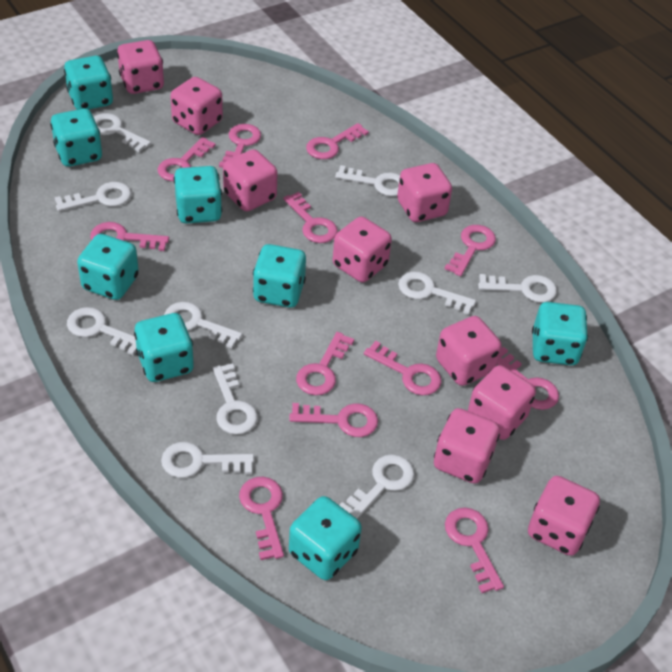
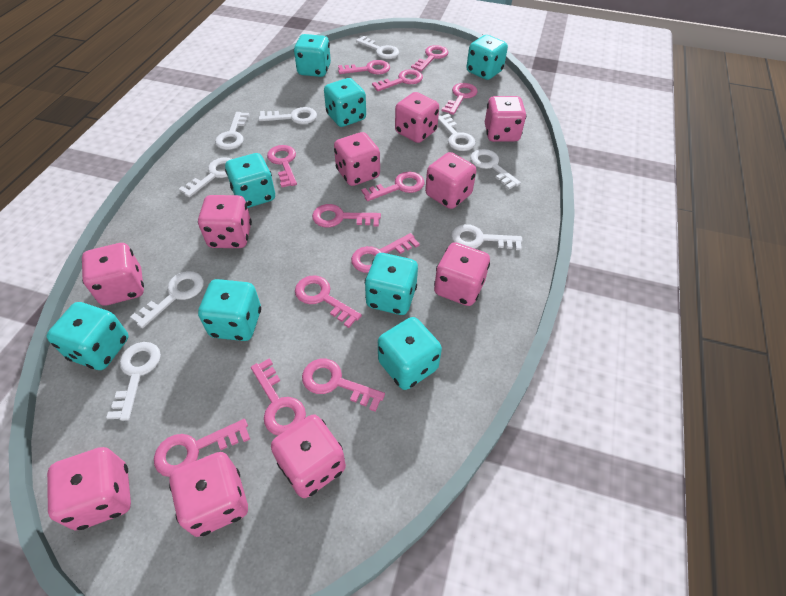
pink dice: 9 -> 10
white key: 10 -> 9

